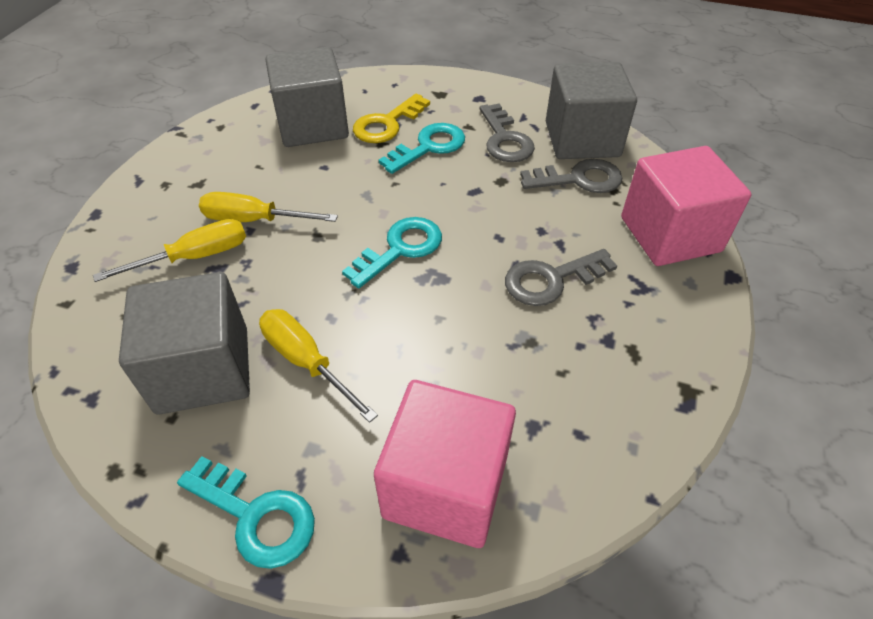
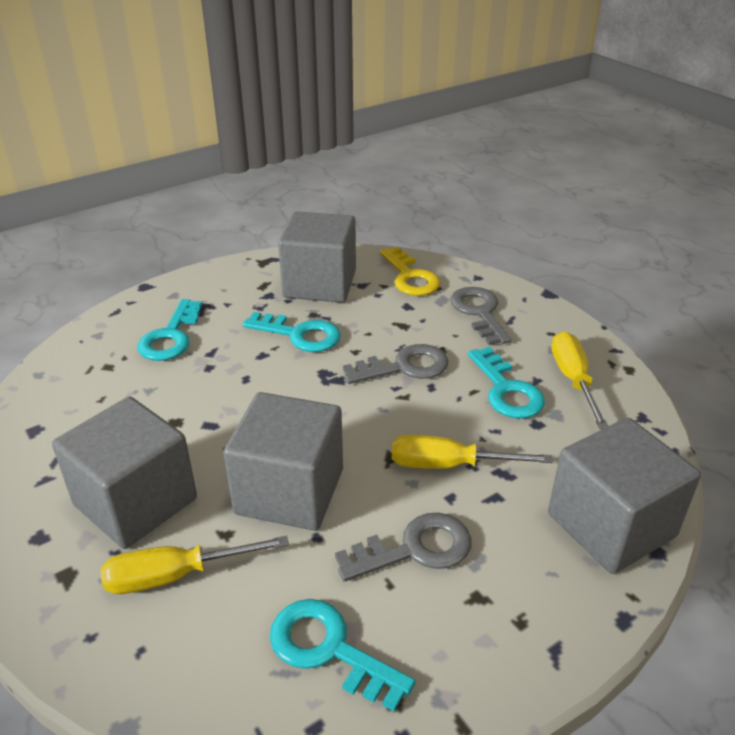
grey cube: 3 -> 4
pink cube: 2 -> 0
turquoise key: 3 -> 4

